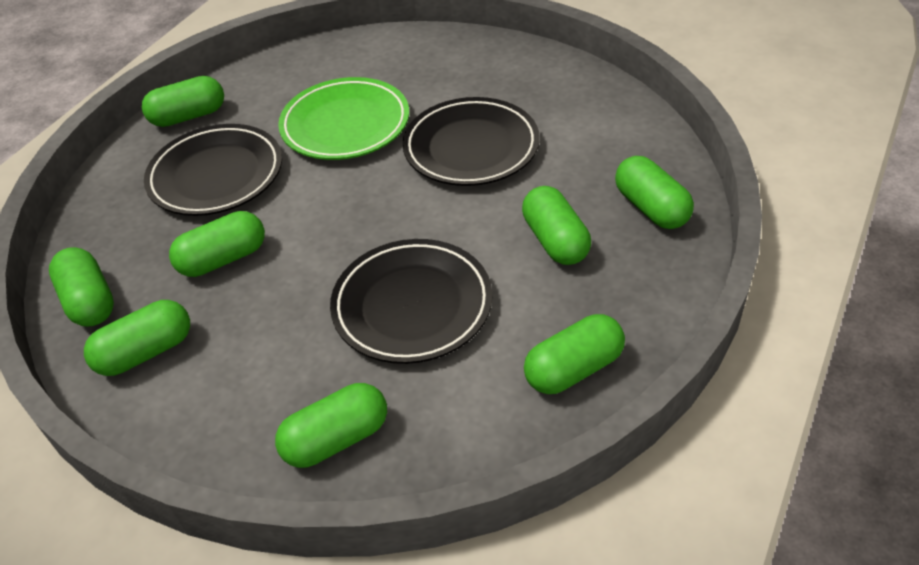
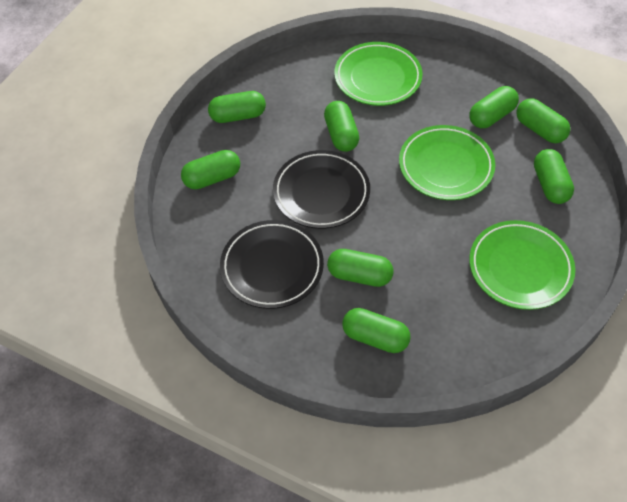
black plate: 3 -> 2
green plate: 1 -> 3

